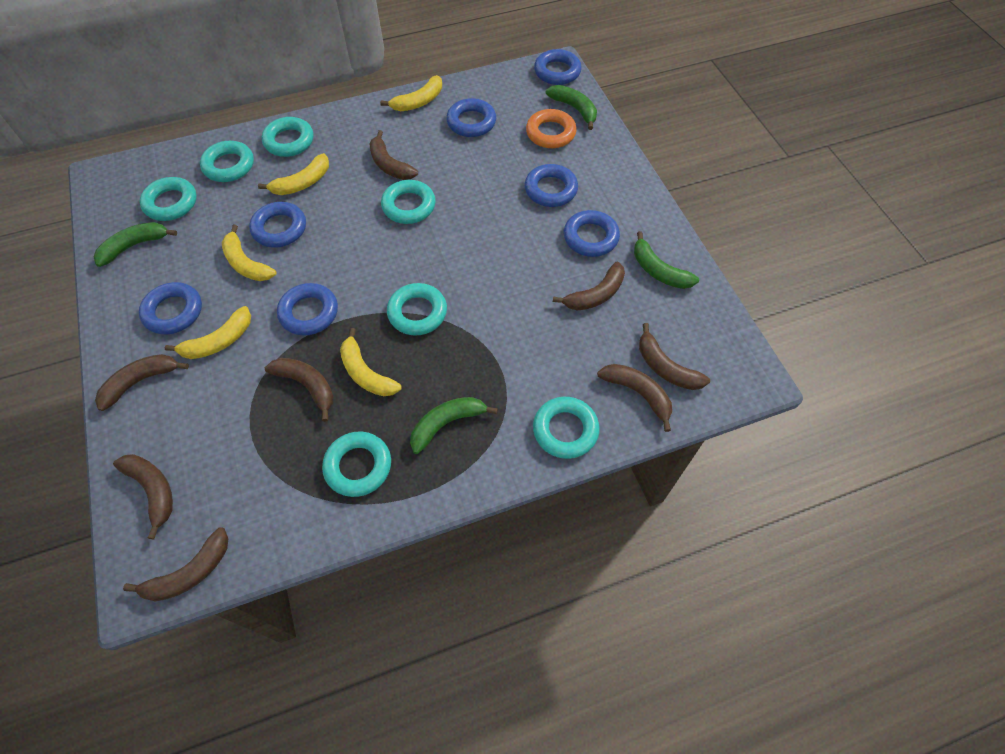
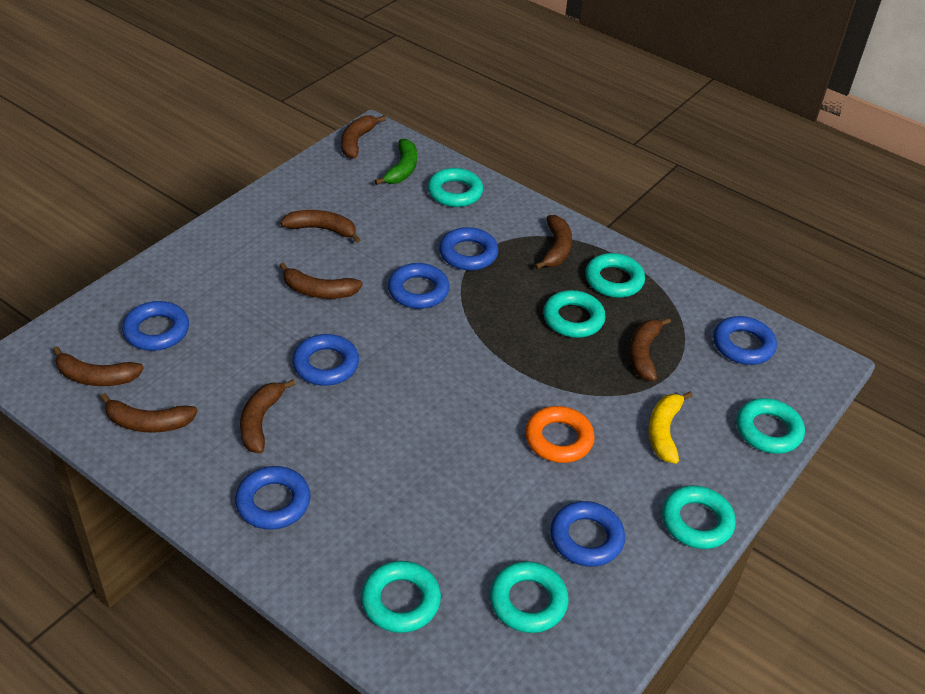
green banana: 4 -> 1
yellow banana: 5 -> 1

